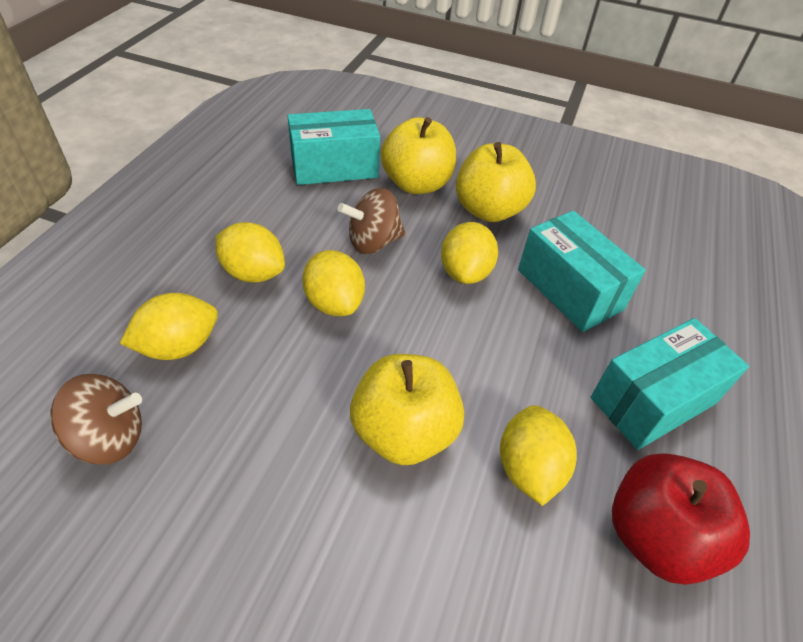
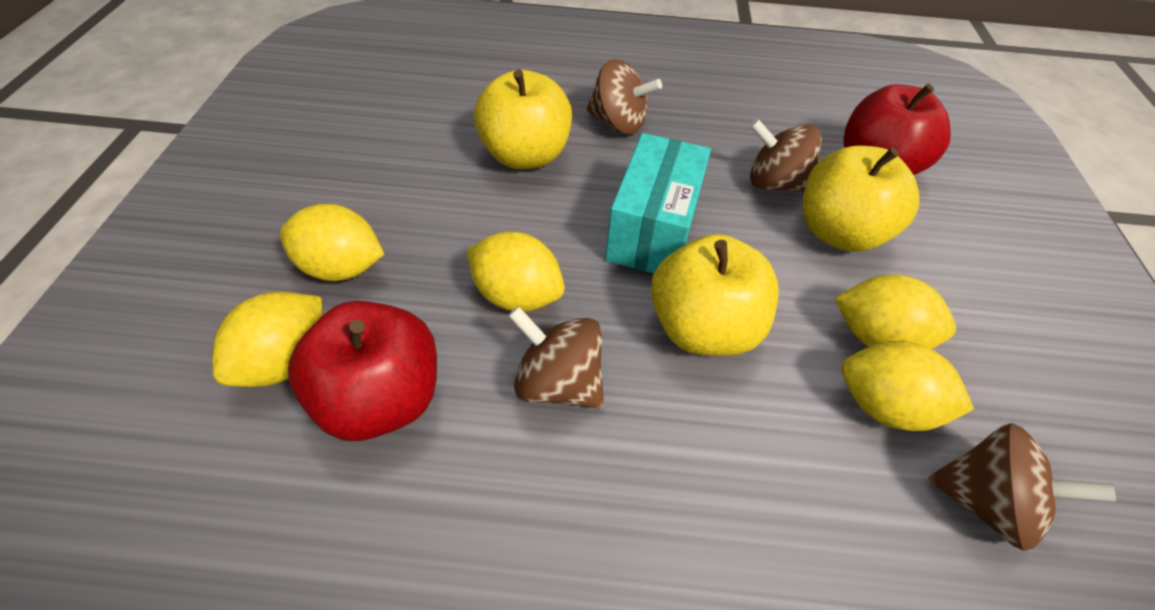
brown spinning top: 2 -> 4
red apple: 1 -> 2
turquoise box: 3 -> 1

